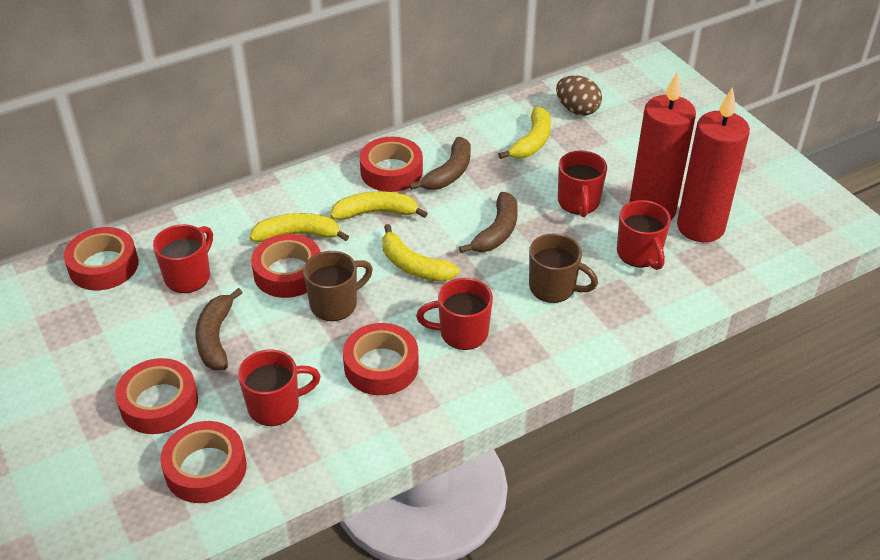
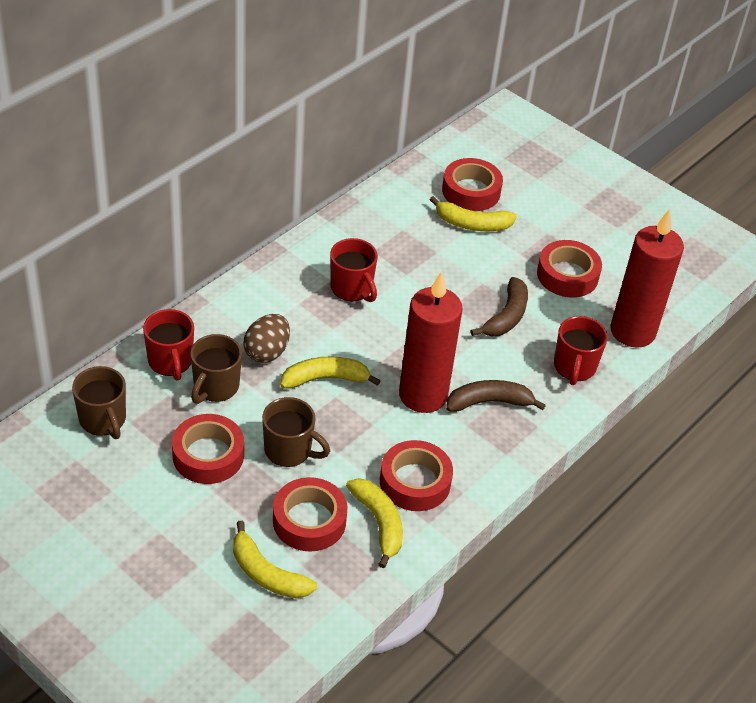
brown banana: 3 -> 2
brown mug: 2 -> 3
red mug: 5 -> 3
red tape: 6 -> 5

